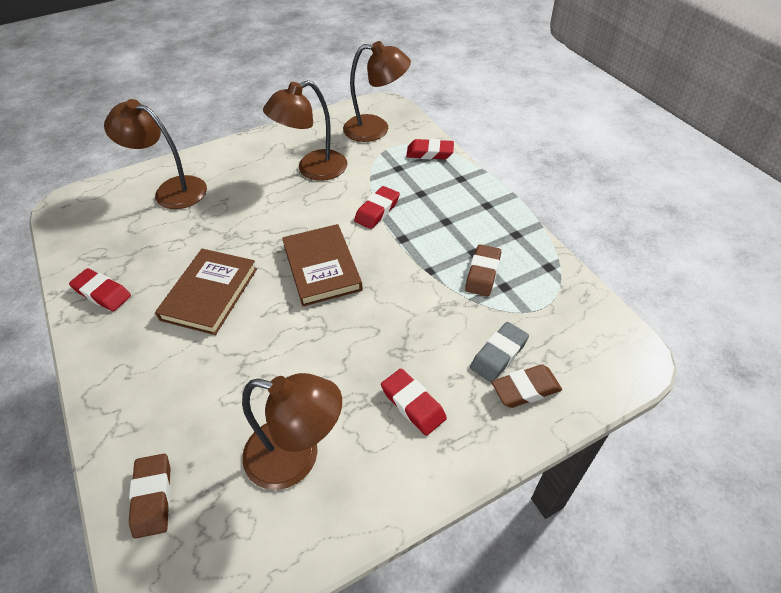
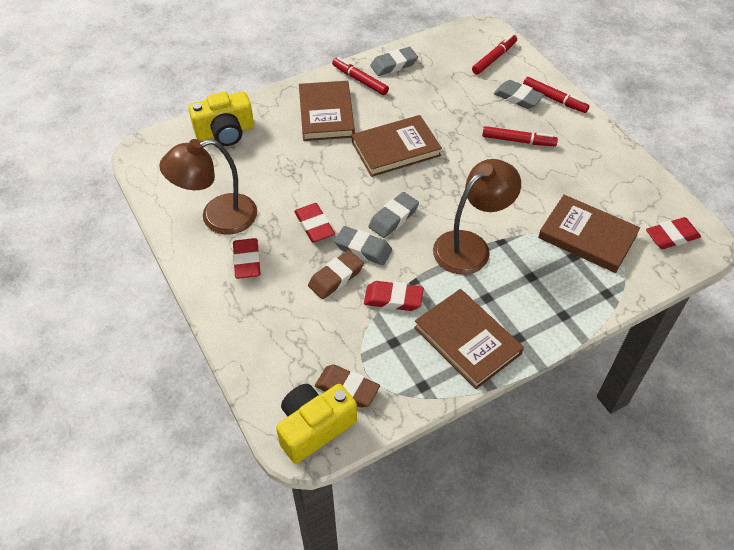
brown book: 2 -> 4
brown eraser: 3 -> 2
brown lamp: 4 -> 2
grey eraser: 1 -> 4
red marker: 0 -> 4
yellow camera: 0 -> 2

